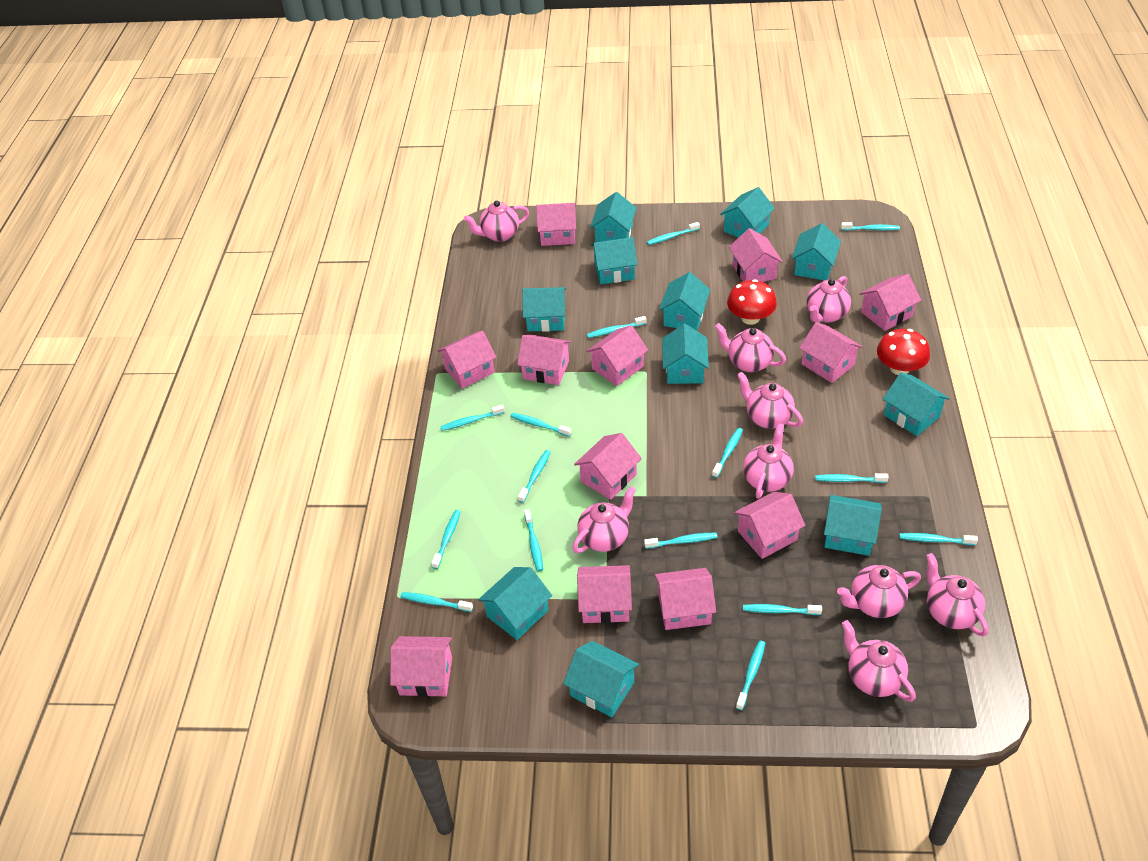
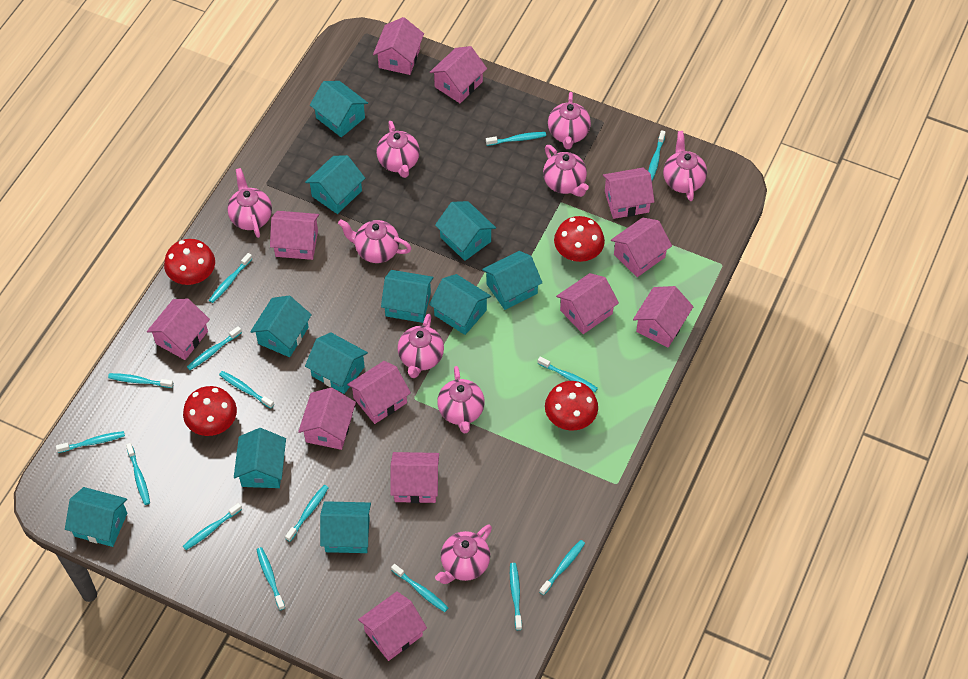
red mushroom: 2 -> 4

